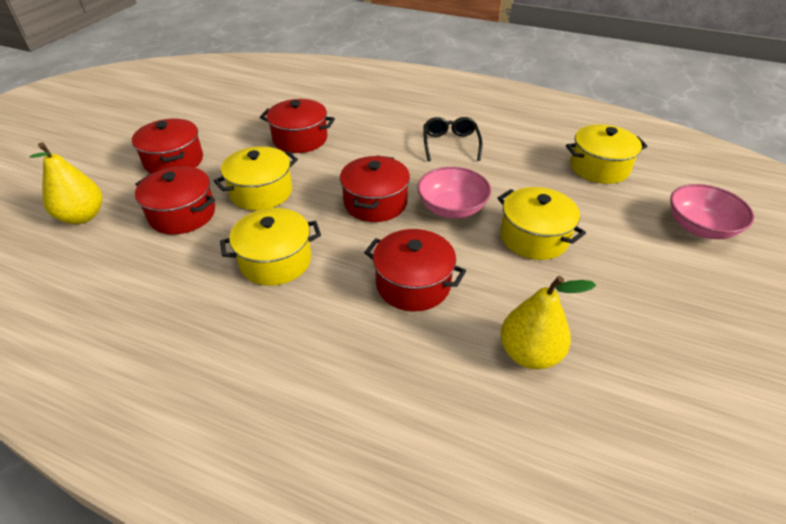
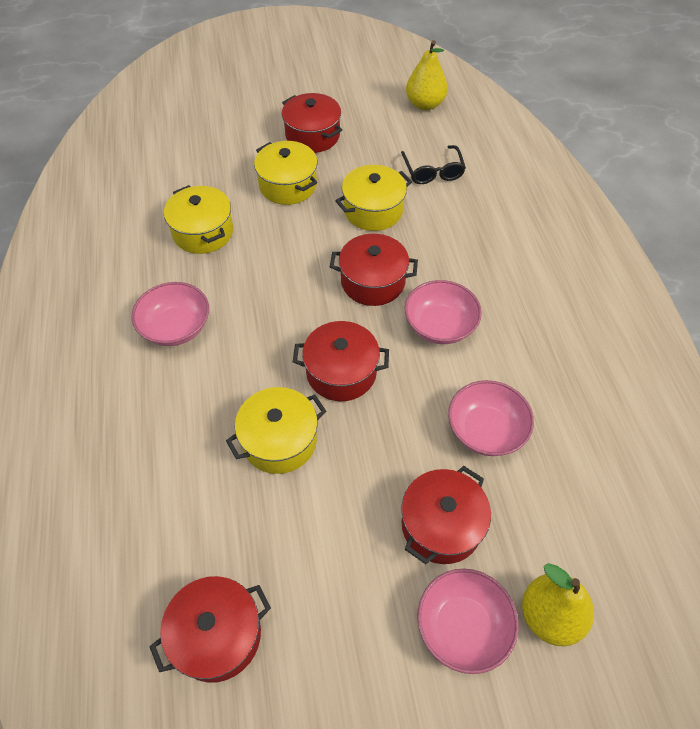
pink bowl: 2 -> 4

